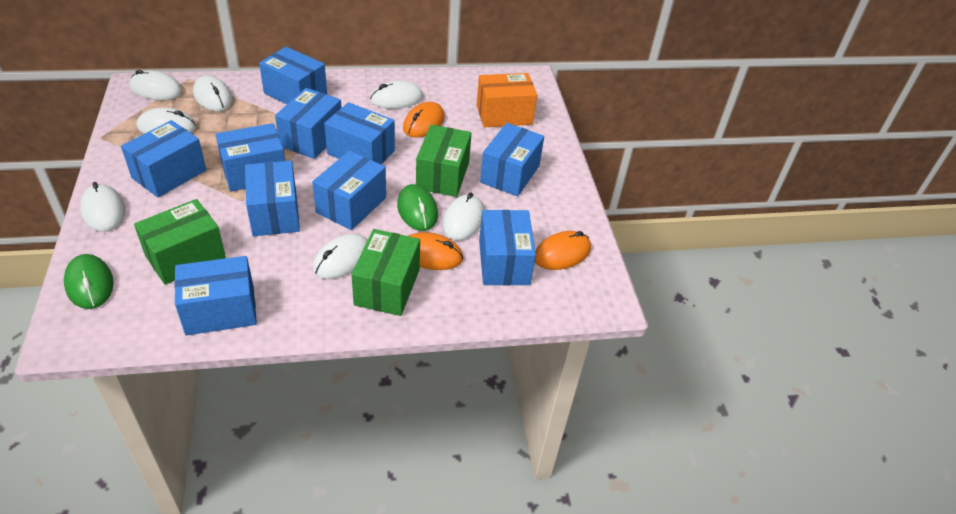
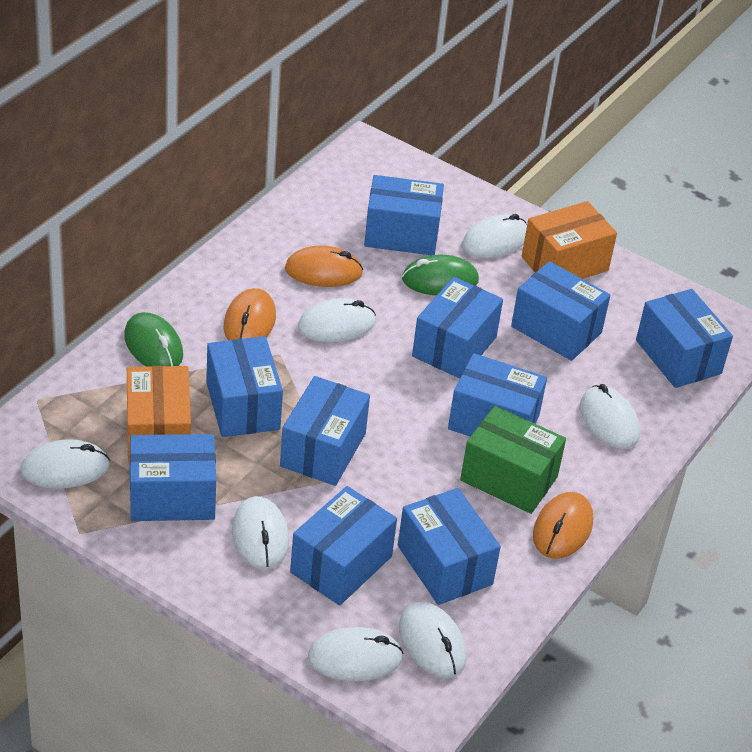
green box: 3 -> 1
orange box: 1 -> 2

